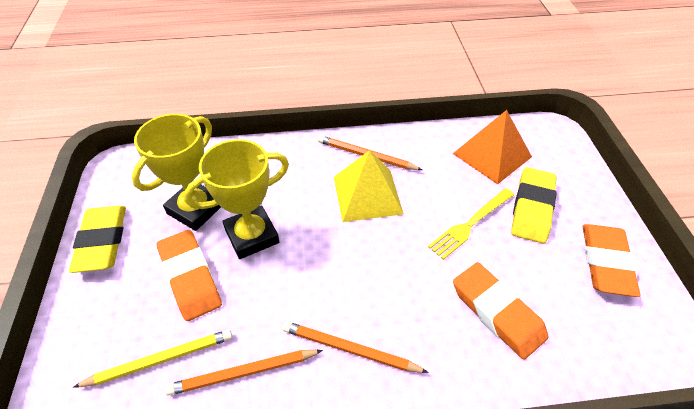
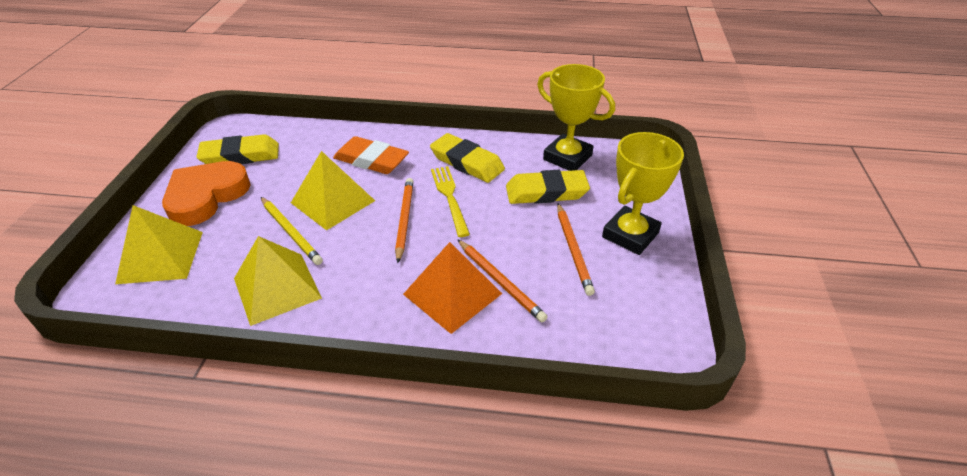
orange eraser: 3 -> 1
orange heart: 0 -> 1
yellow eraser: 2 -> 3
yellow pyramid: 1 -> 3

